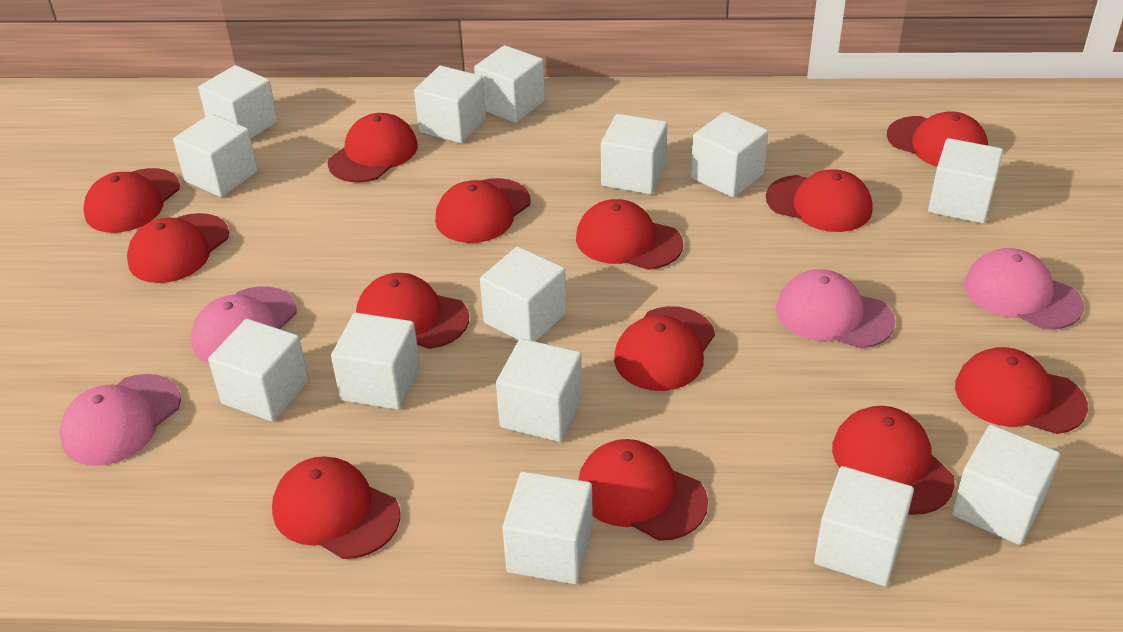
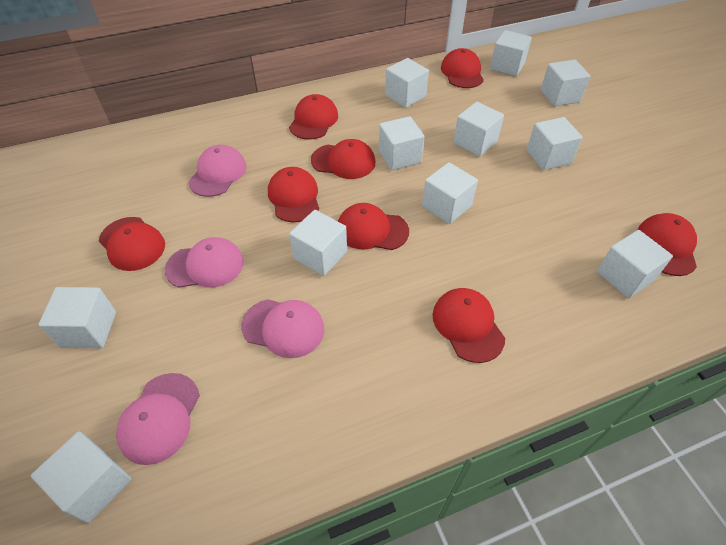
red cap: 13 -> 8
white cube: 14 -> 11

